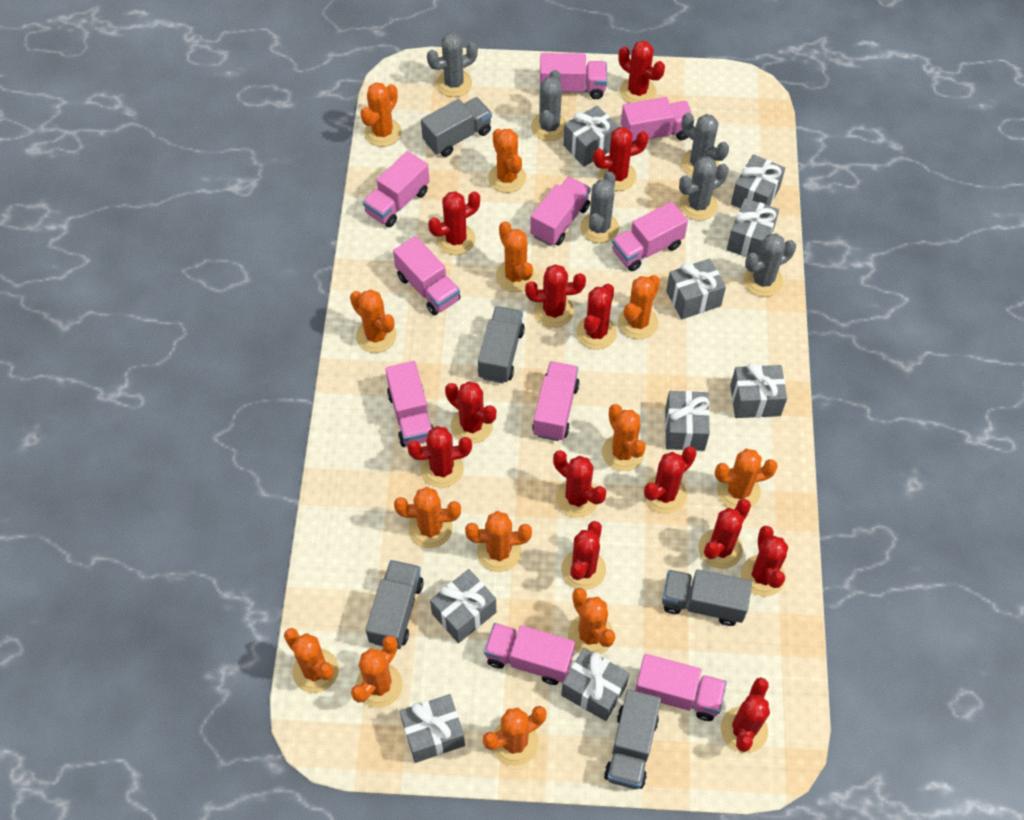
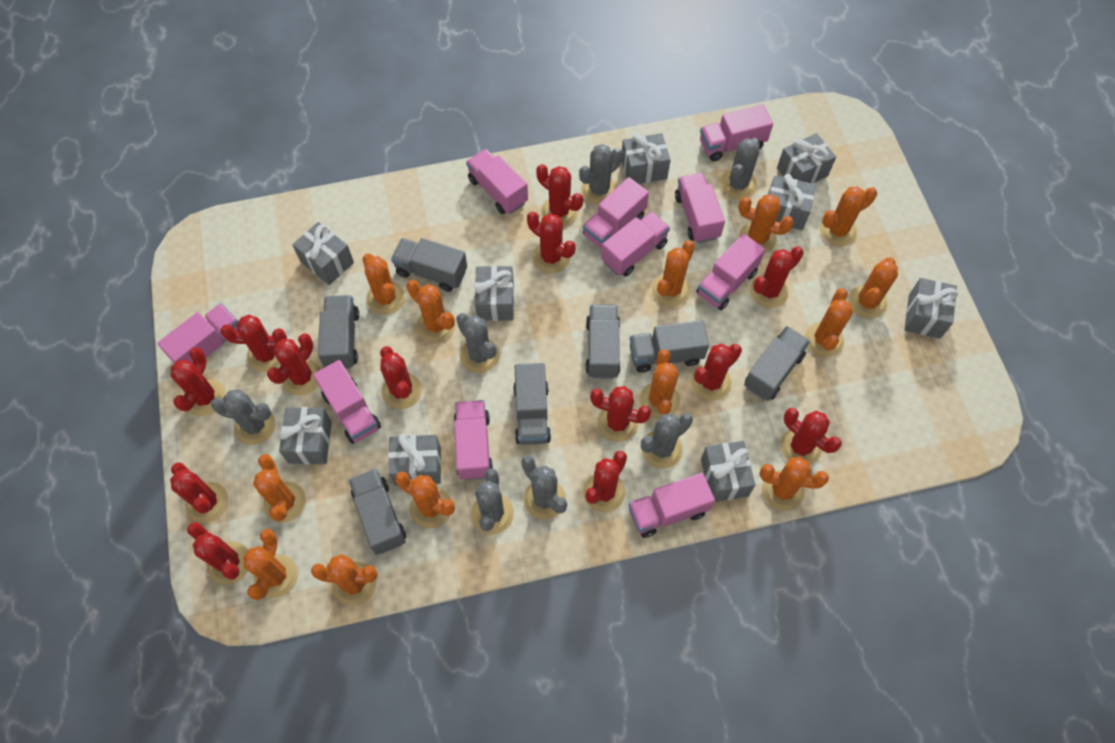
grey cactus: 6 -> 7
grey truck: 5 -> 7

